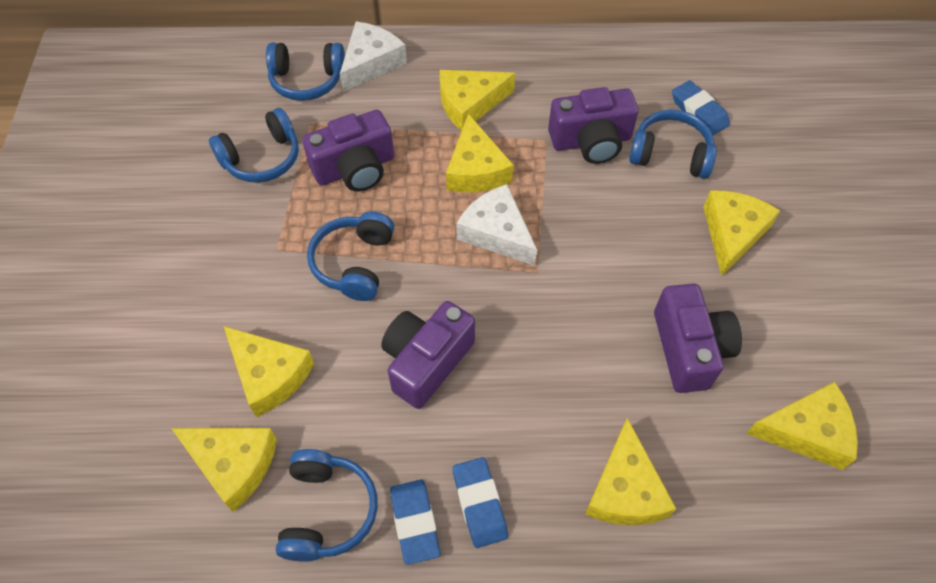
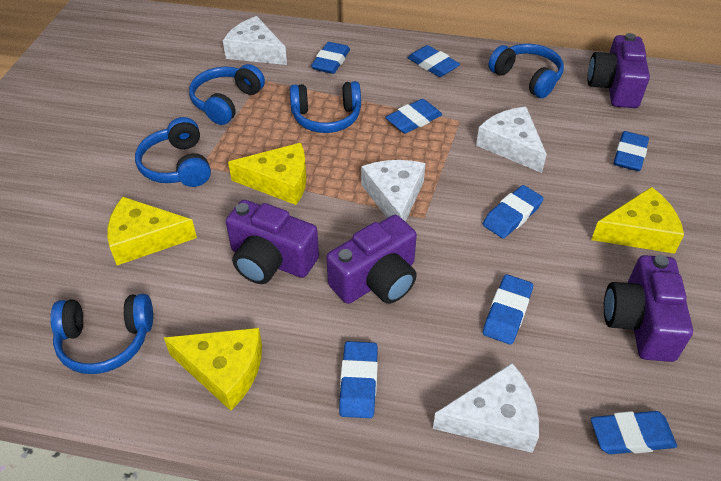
blue eraser: 3 -> 8
white cheese: 2 -> 4
yellow cheese: 7 -> 4

